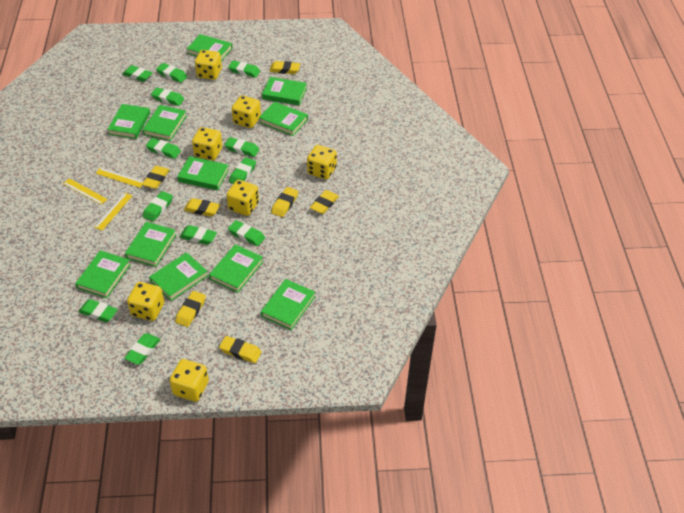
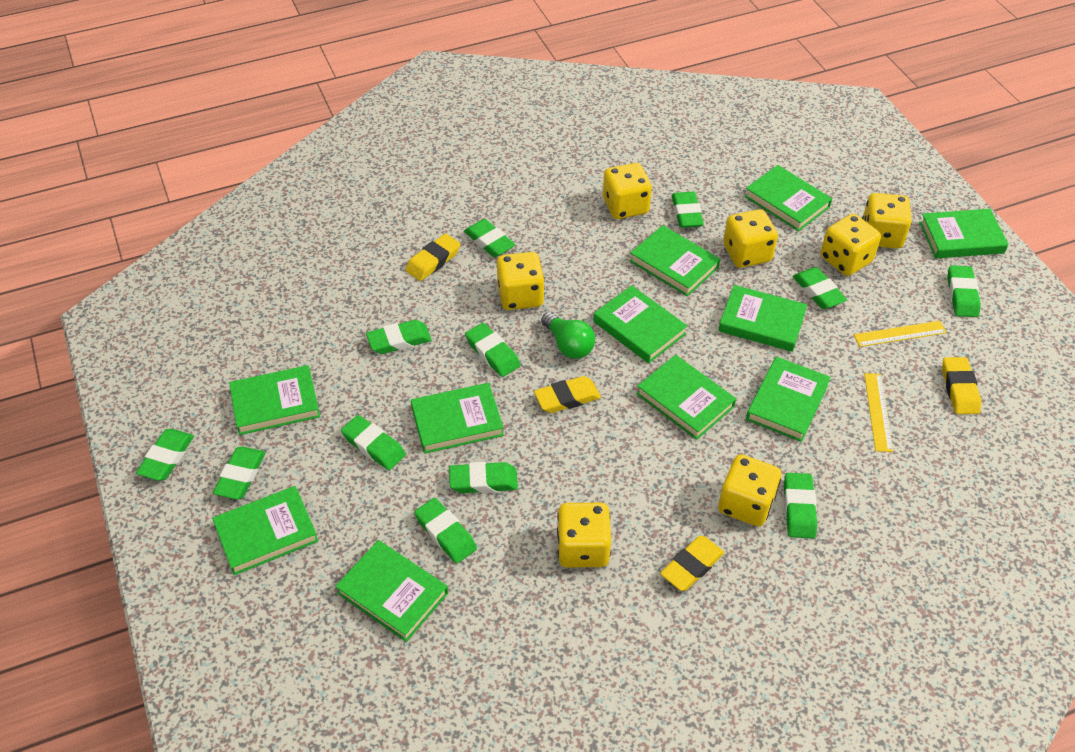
green light bulb: 0 -> 1
yellow eraser: 7 -> 4
yellow ruler: 3 -> 2

